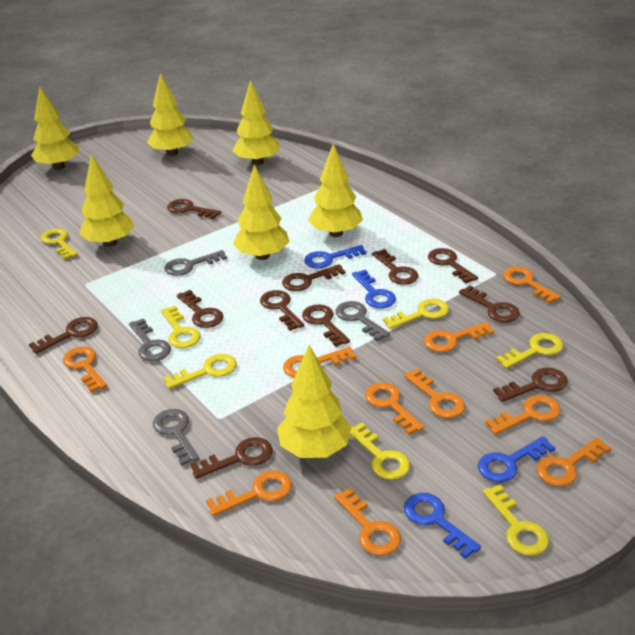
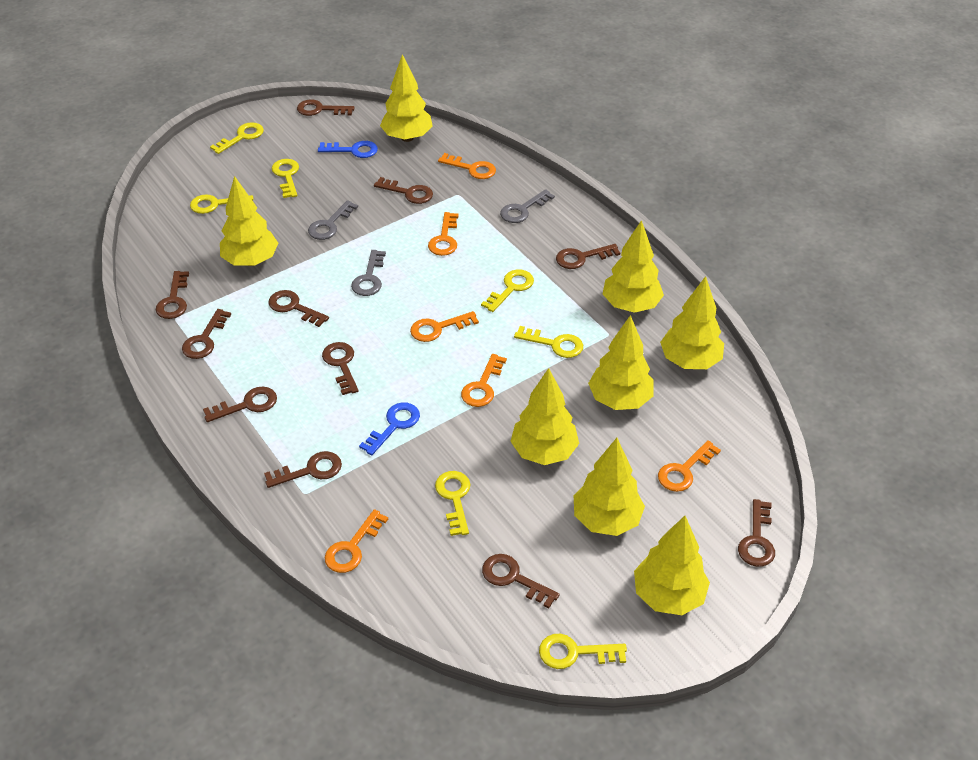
blue key: 4 -> 2
grey key: 4 -> 3
orange key: 10 -> 6
yellow tree: 7 -> 8

